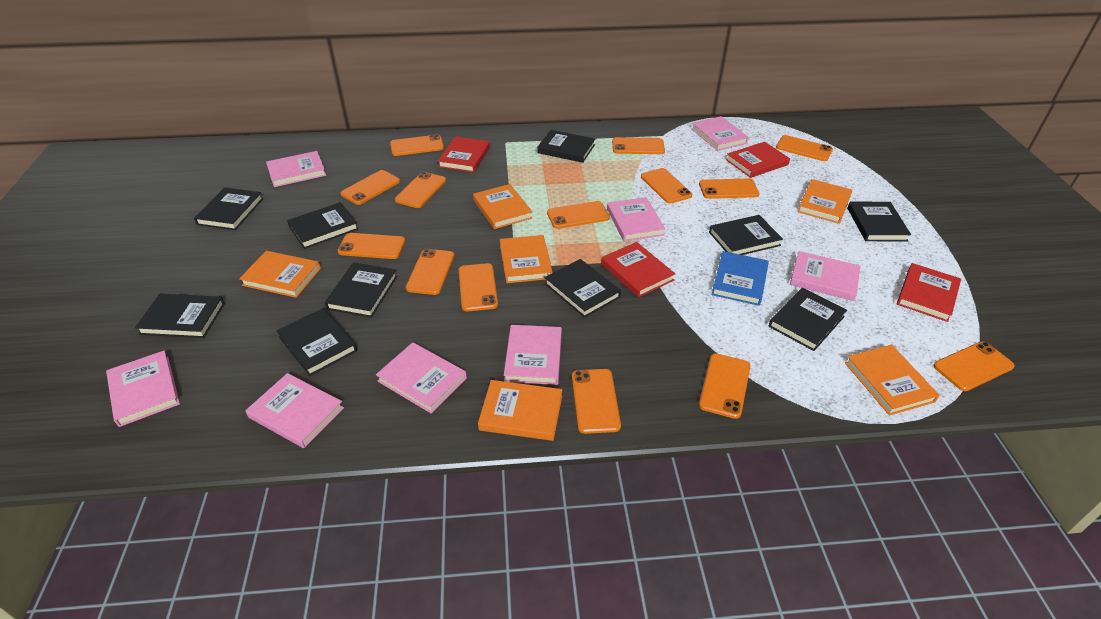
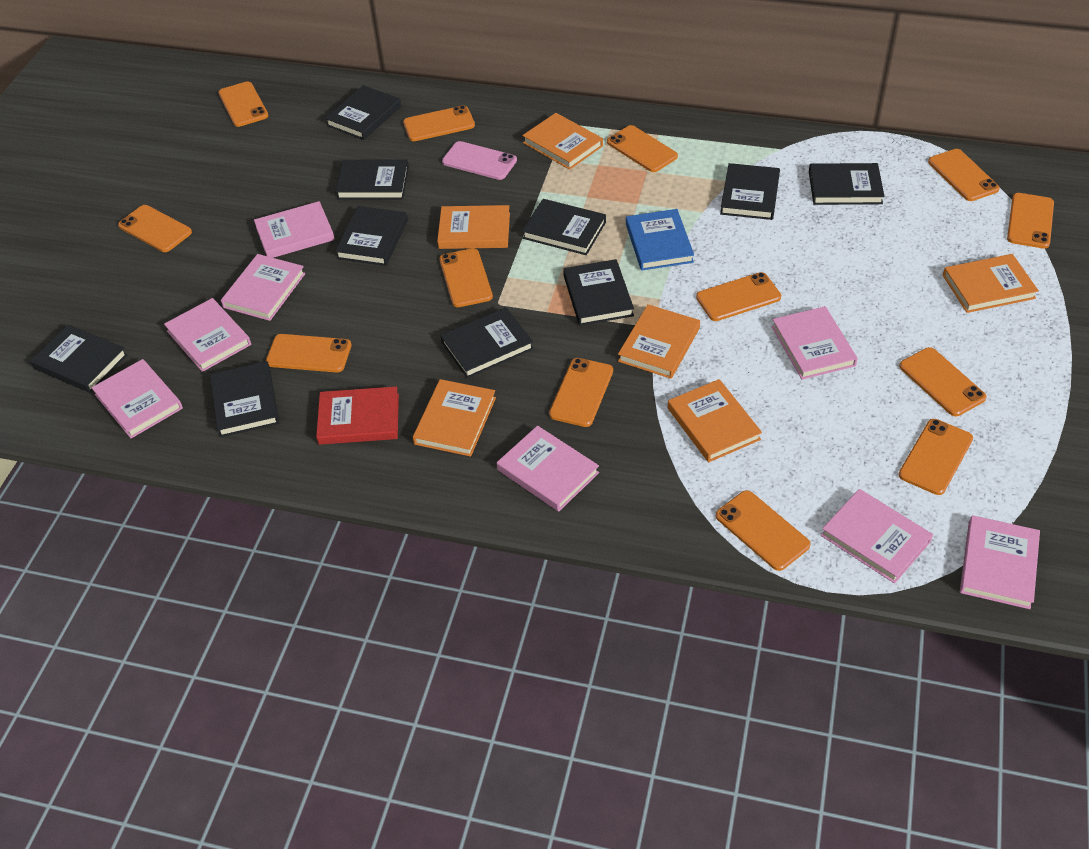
orange phone: 14 -> 13
pink phone: 0 -> 1
red book: 4 -> 1

